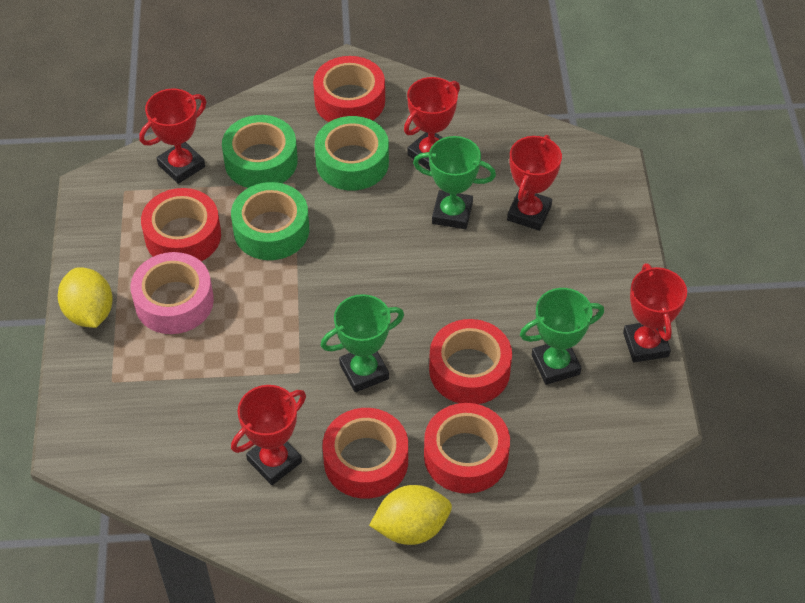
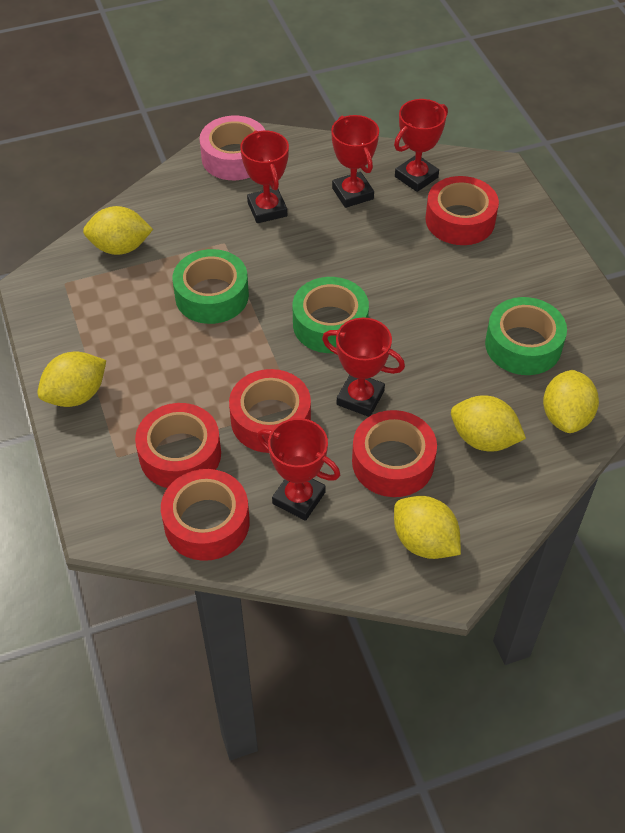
green trophy: 3 -> 0
yellow lemon: 2 -> 5

